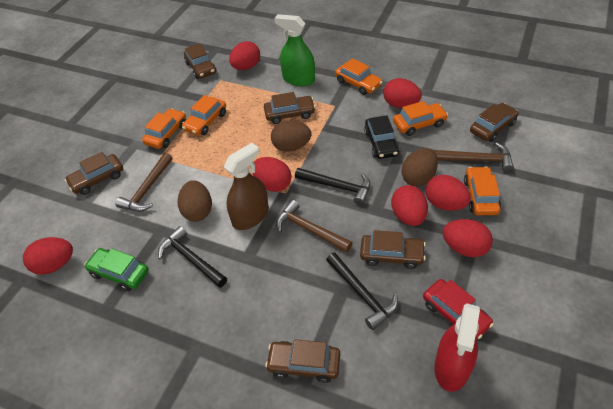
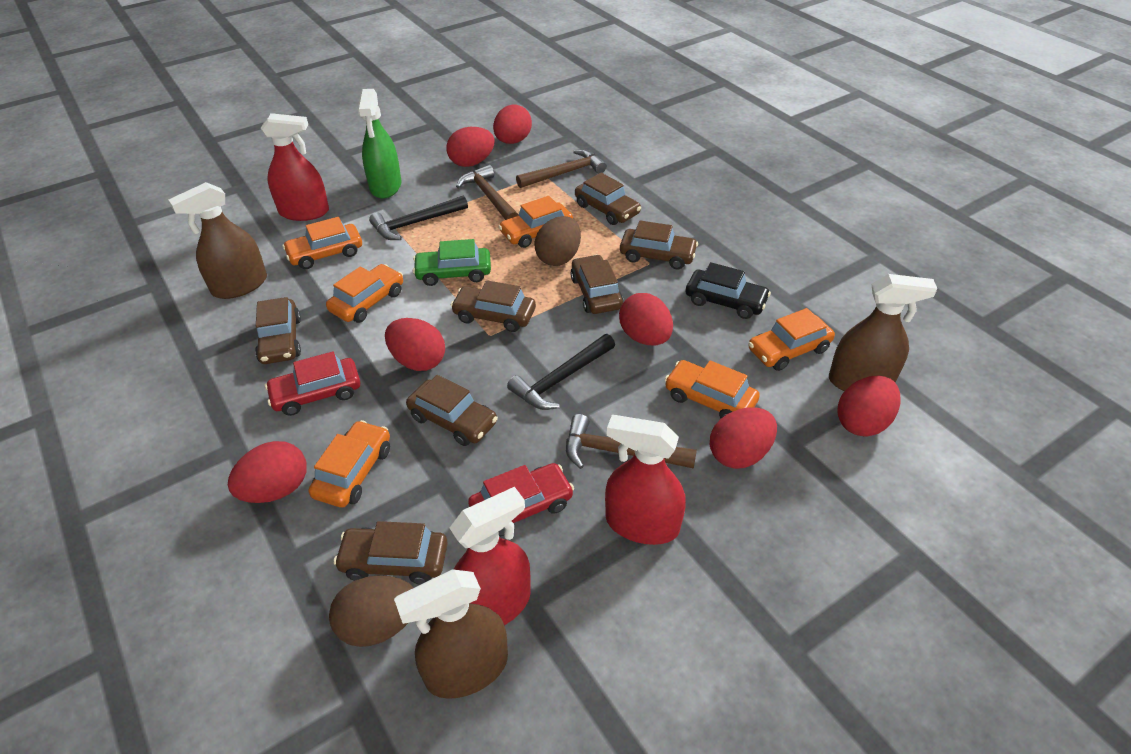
black hammer: 3 -> 2
brown car: 6 -> 7
brown egg: 3 -> 2
brown spray bottle: 1 -> 3
orange car: 5 -> 6
red car: 1 -> 2
red spray bottle: 1 -> 3

